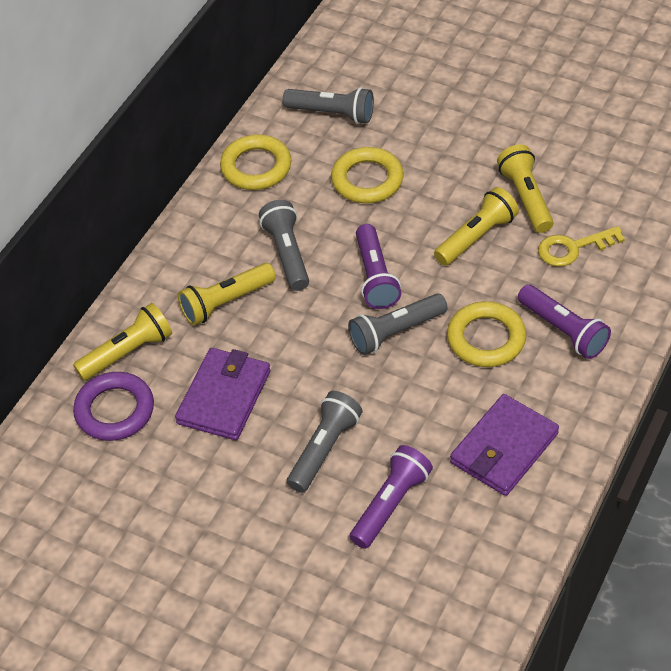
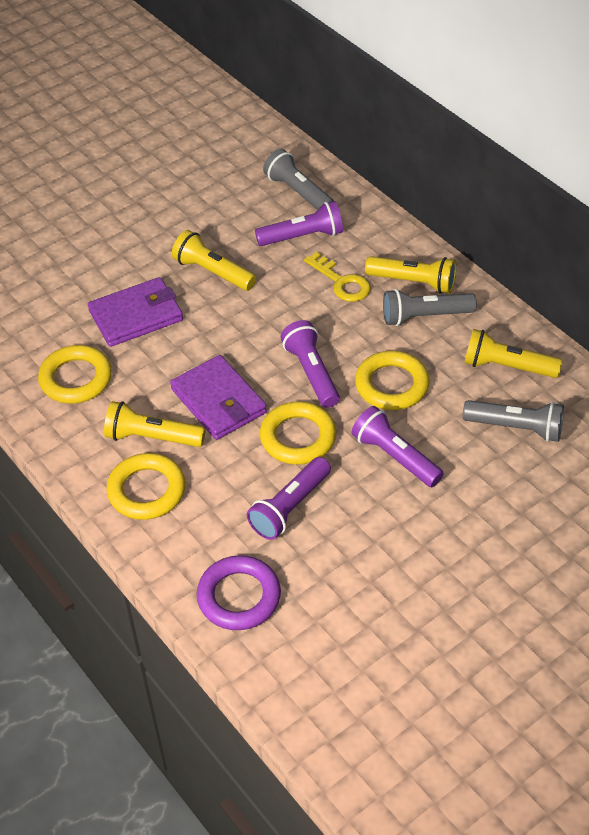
grey flashlight: 4 -> 3
purple flashlight: 3 -> 4
yellow ring: 3 -> 4

